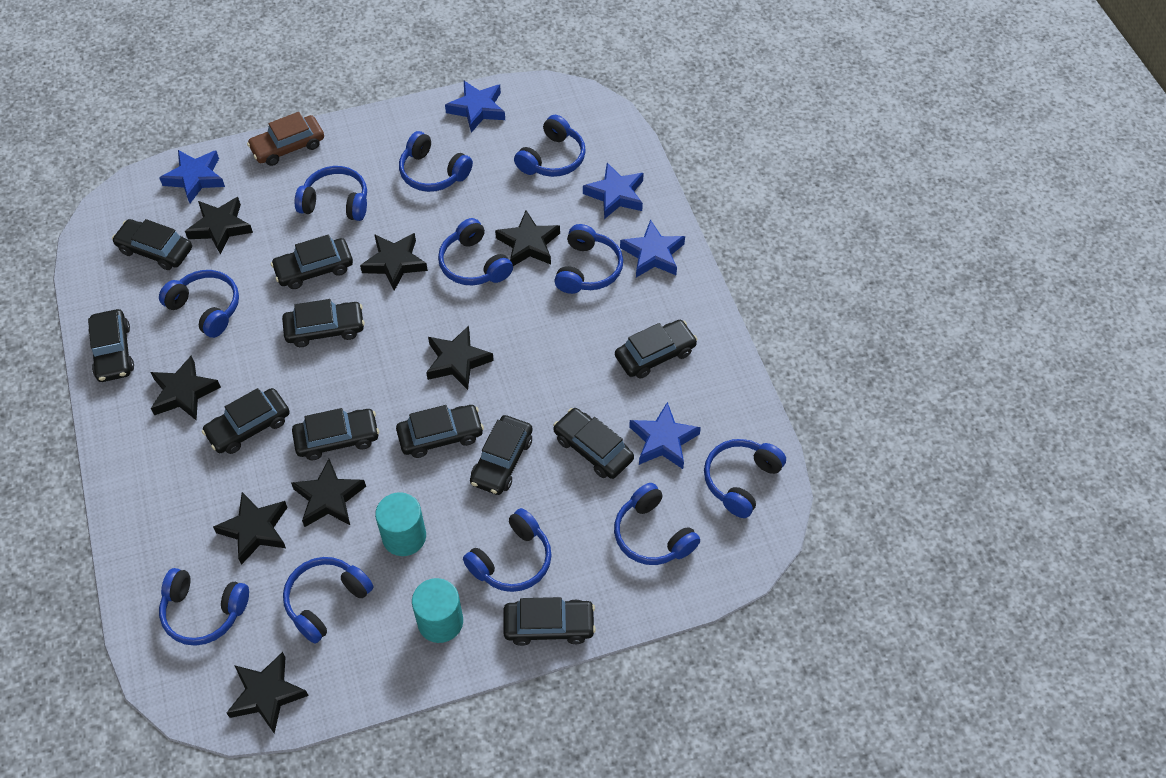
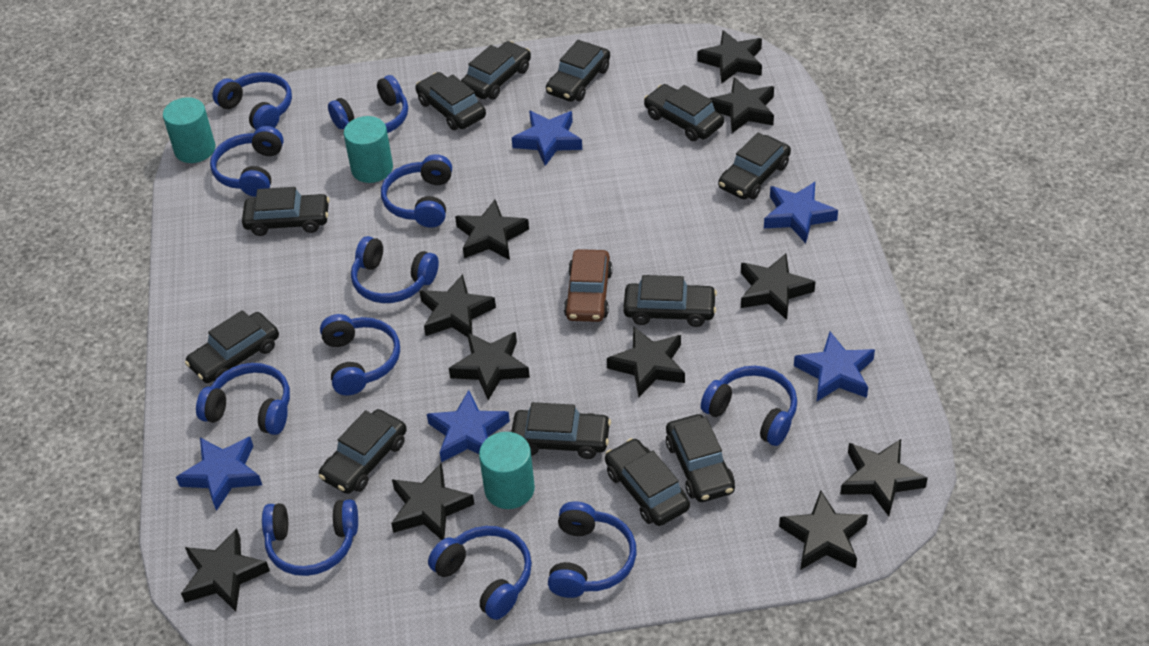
black car: 11 -> 12
black star: 8 -> 11
turquoise cylinder: 2 -> 3

